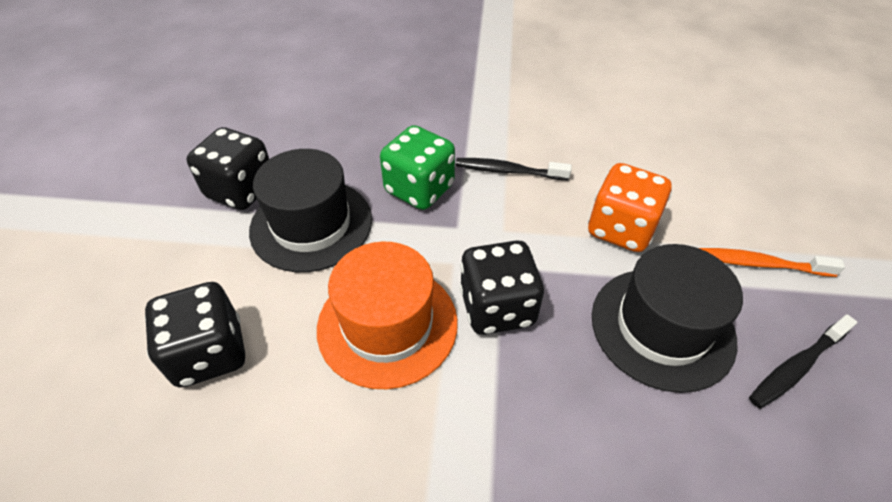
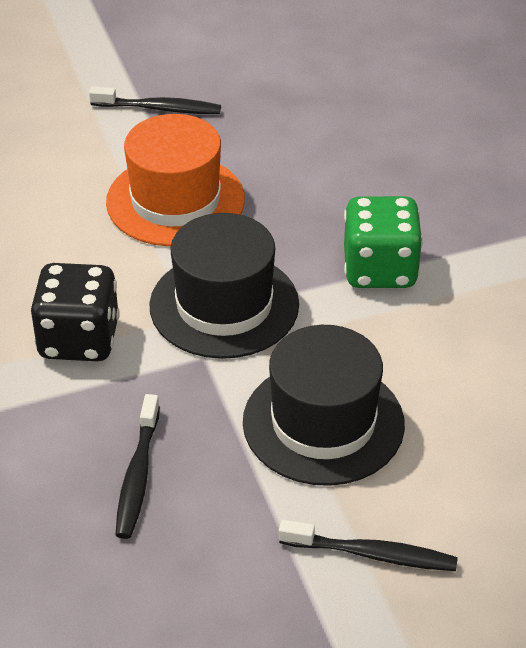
black dice: 3 -> 1
black toothbrush: 2 -> 3
orange dice: 1 -> 0
orange toothbrush: 1 -> 0

